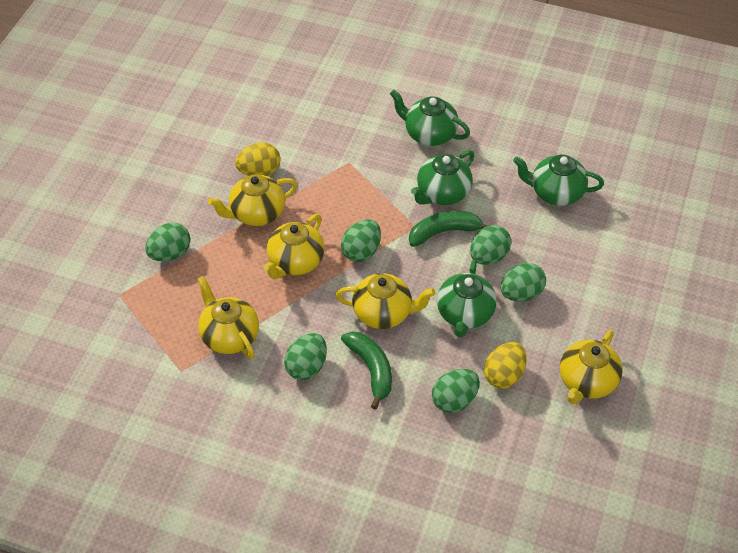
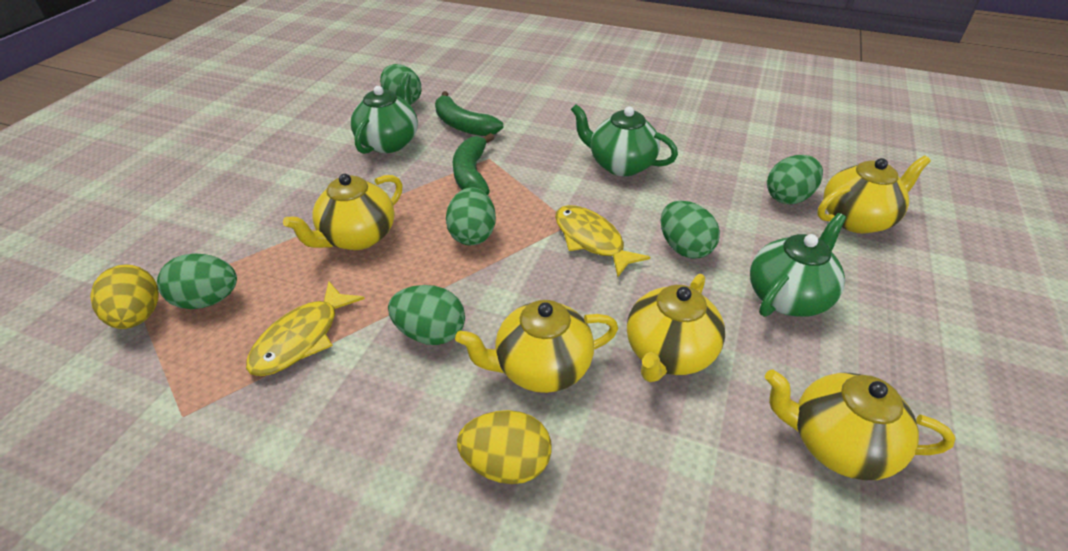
green teapot: 4 -> 3
yellow fish: 0 -> 2

